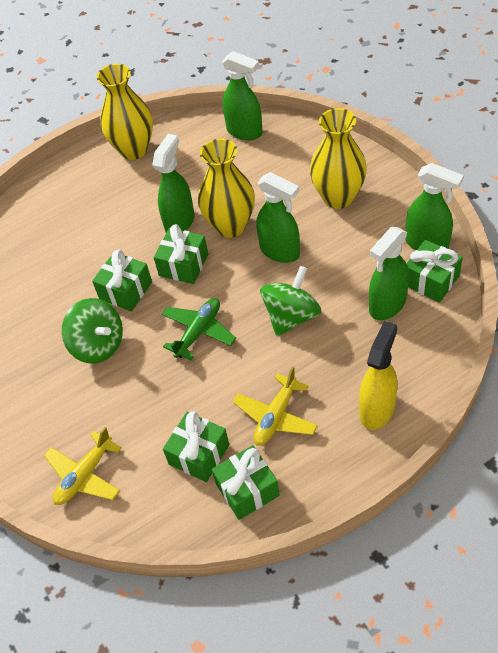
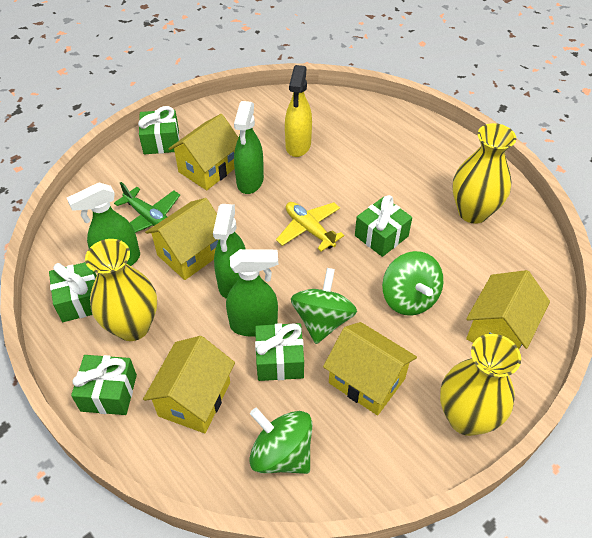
green spinning top: 2 -> 3
green spray bottle: 5 -> 4
yellow house: 0 -> 5
yellow plane: 2 -> 1

